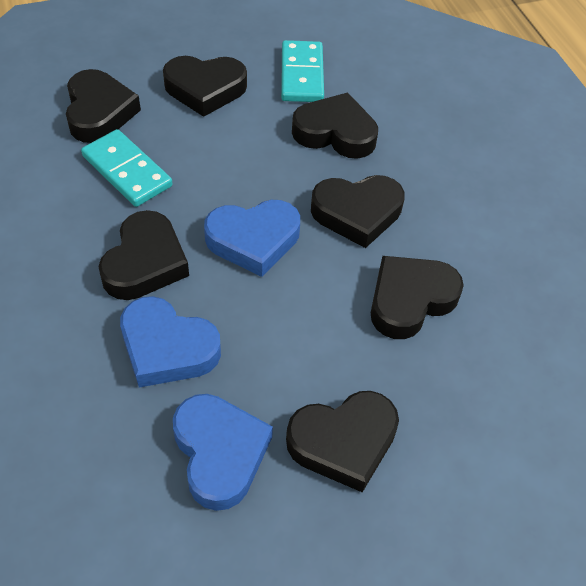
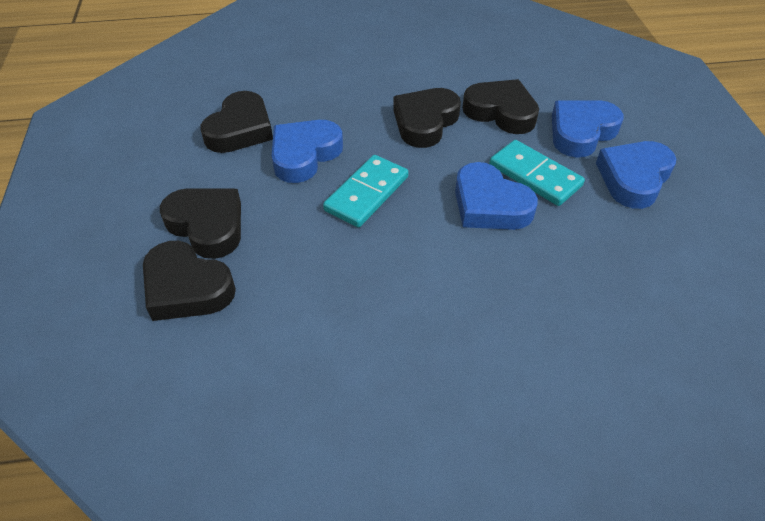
black heart: 7 -> 5
blue heart: 3 -> 4

